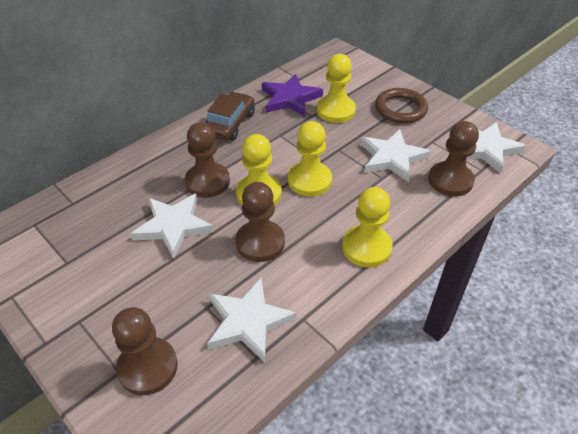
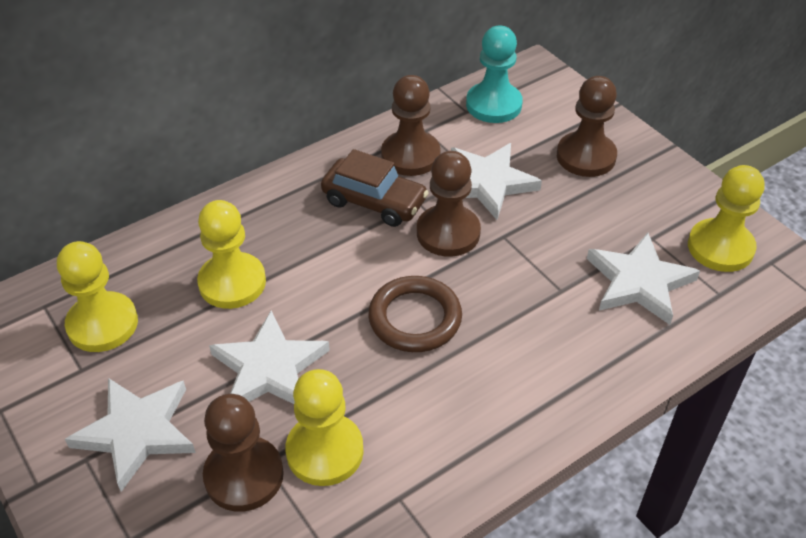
purple star: 1 -> 0
turquoise pawn: 0 -> 1

